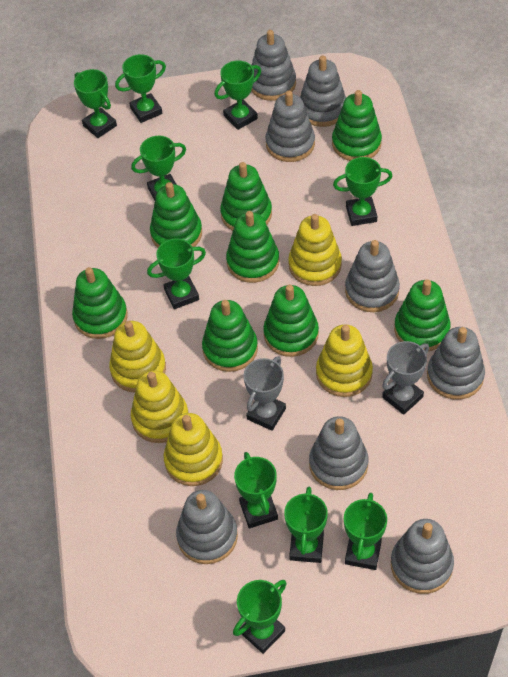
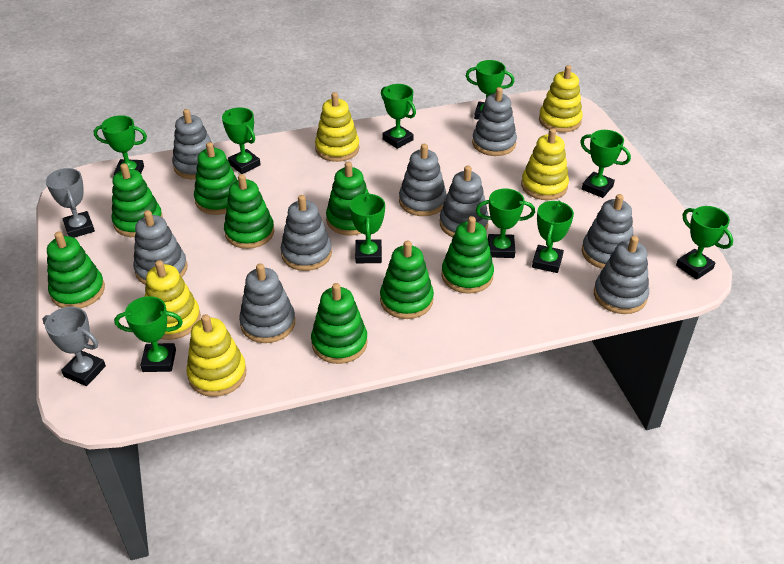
grey stacking toy: 8 -> 9

